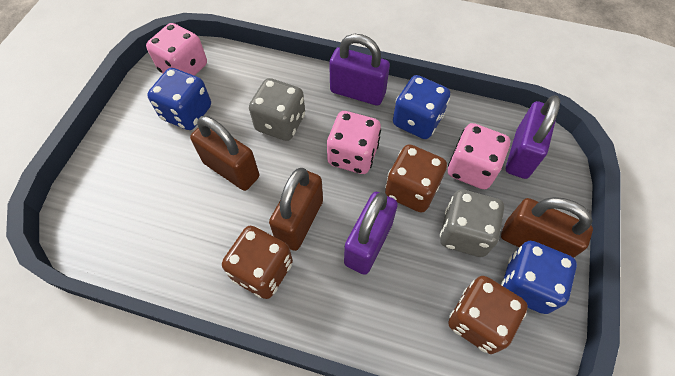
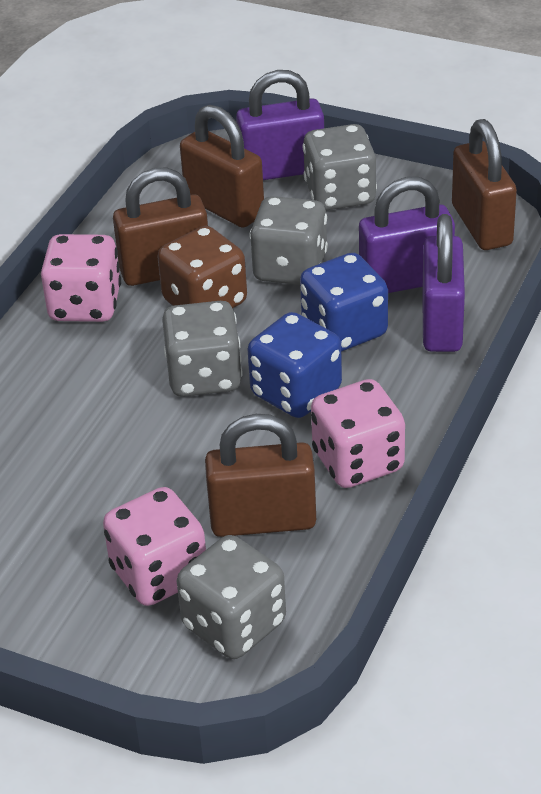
blue dice: 3 -> 2
brown dice: 3 -> 1
brown padlock: 3 -> 4
grey dice: 2 -> 4

